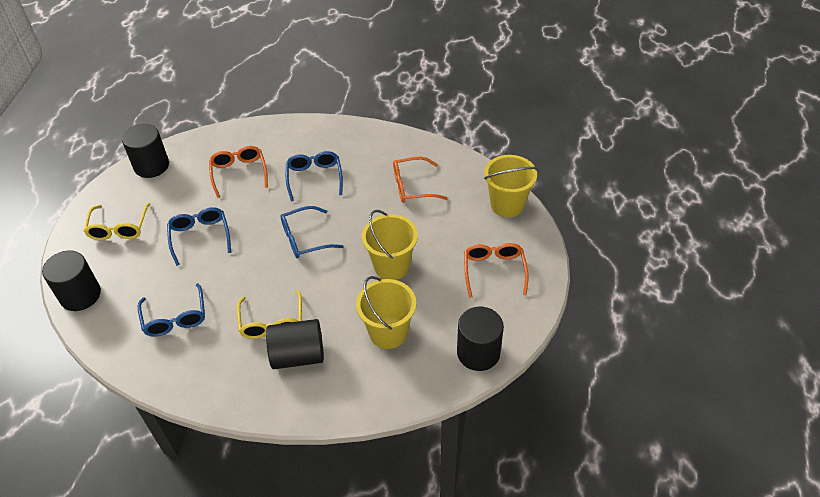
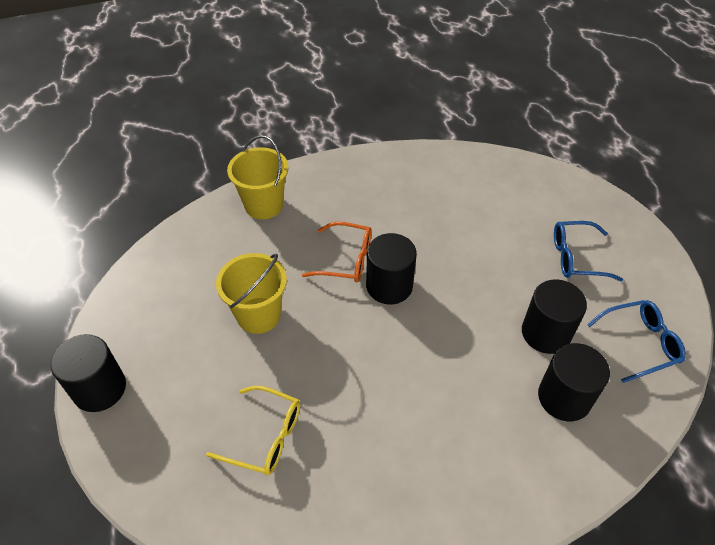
blue glasses: 4 -> 2
orange glasses: 3 -> 1
yellow bucket: 3 -> 2
yellow glasses: 2 -> 1

